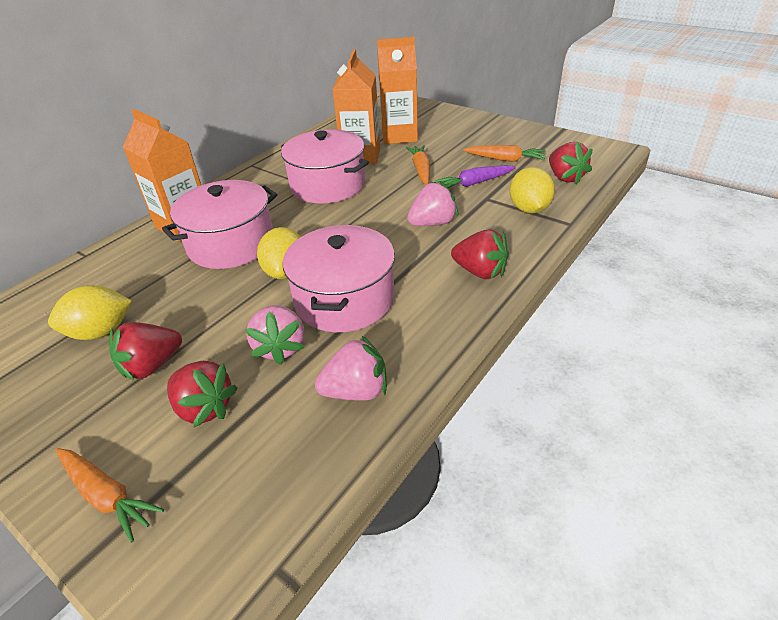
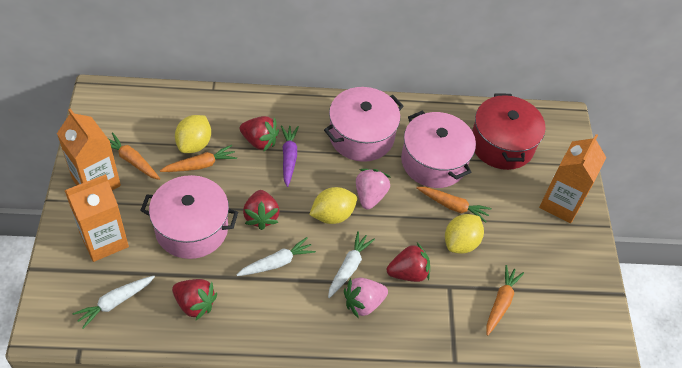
orange carrot: 3 -> 4
pink strawberry: 3 -> 2
red pot: 0 -> 1
white carrot: 0 -> 3

